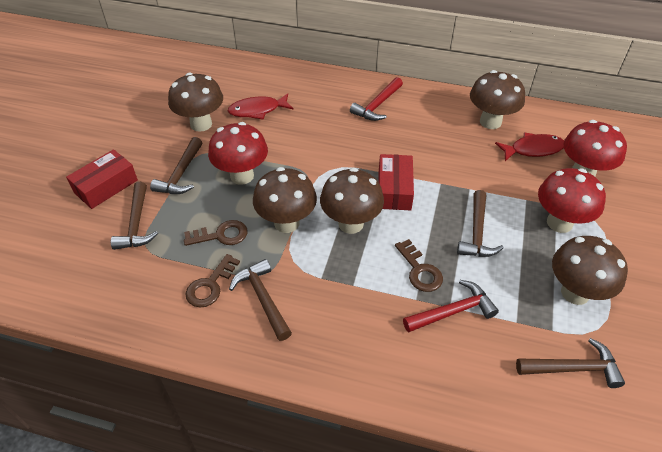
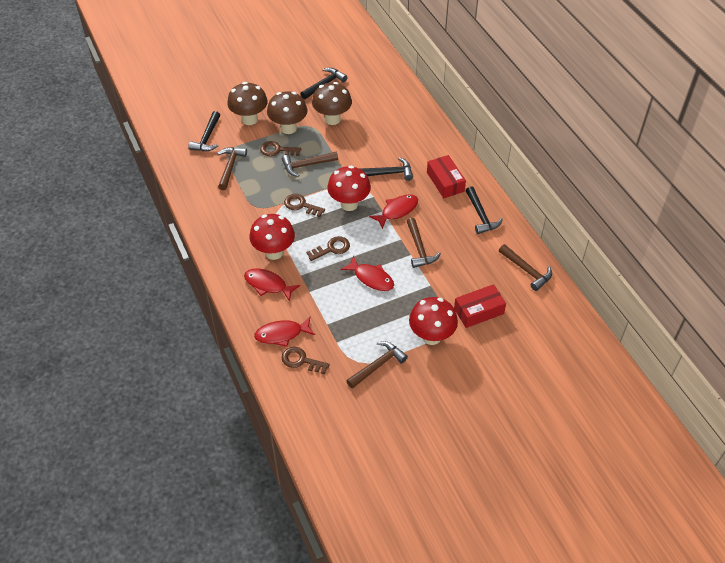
black hammer: 0 -> 4
brown key: 3 -> 4
brown mushroom: 5 -> 3
red fish: 2 -> 4
red hammer: 2 -> 0

